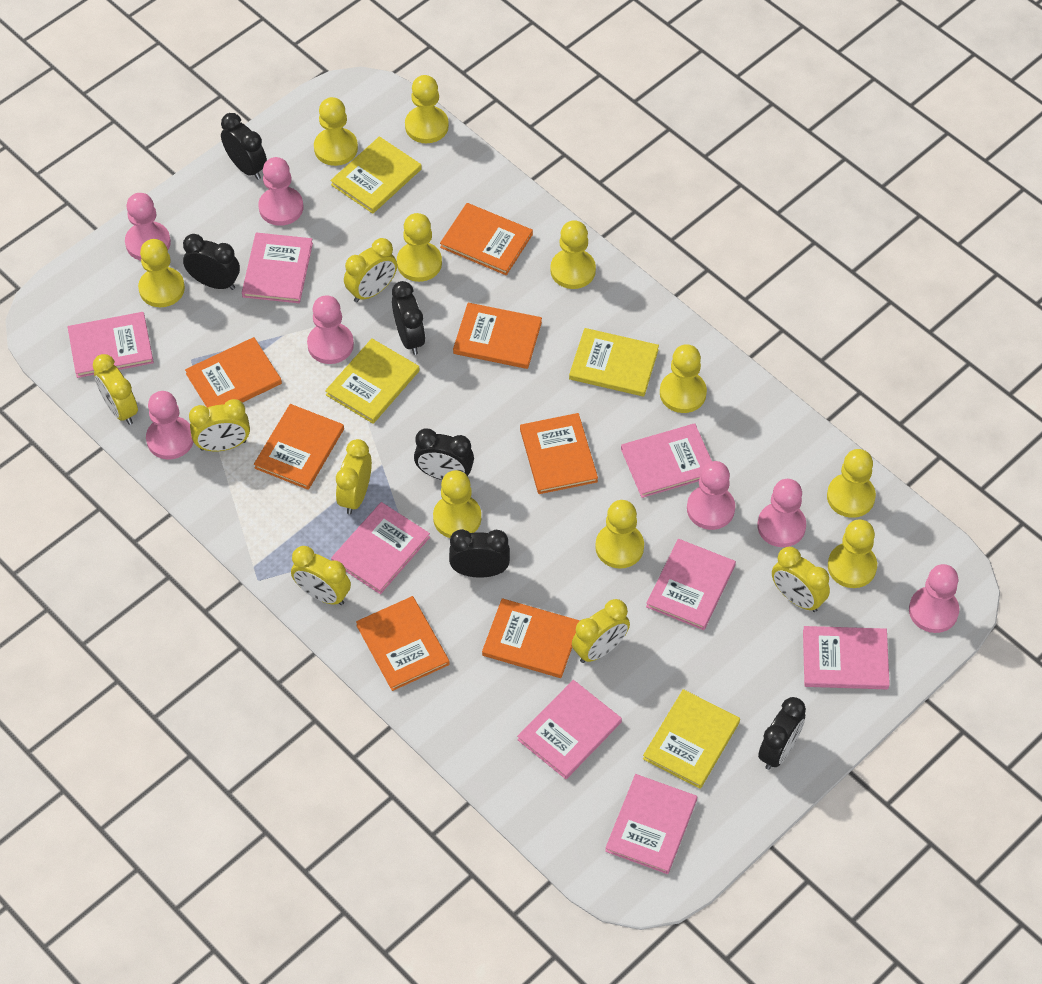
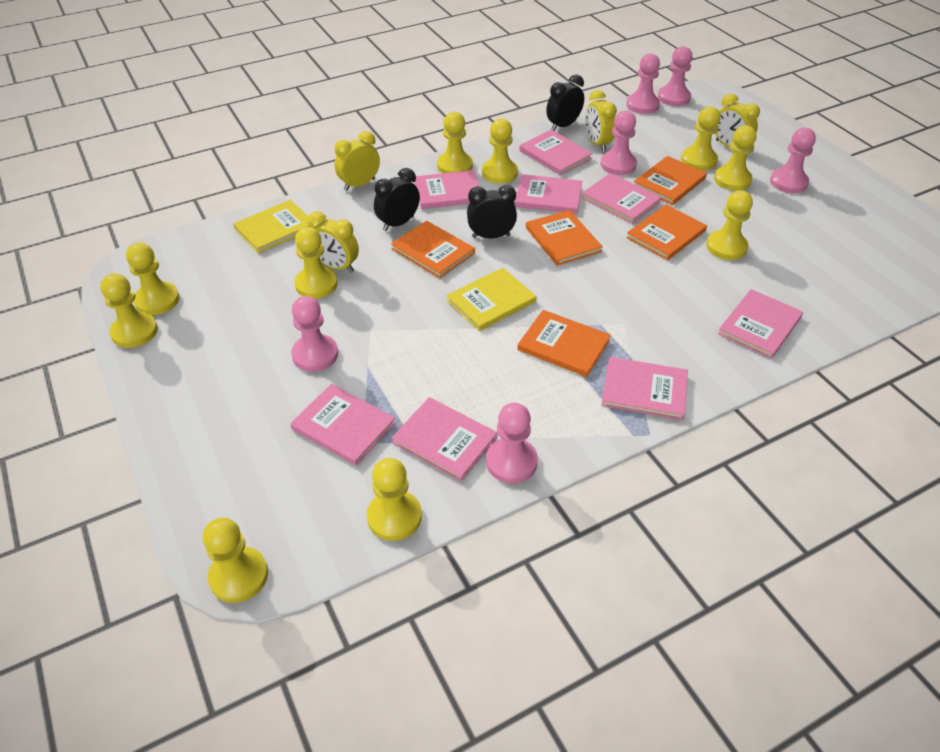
black clock: 6 -> 3
orange book: 7 -> 5
pink pawn: 7 -> 6
yellow book: 4 -> 2
yellow clock: 7 -> 4

